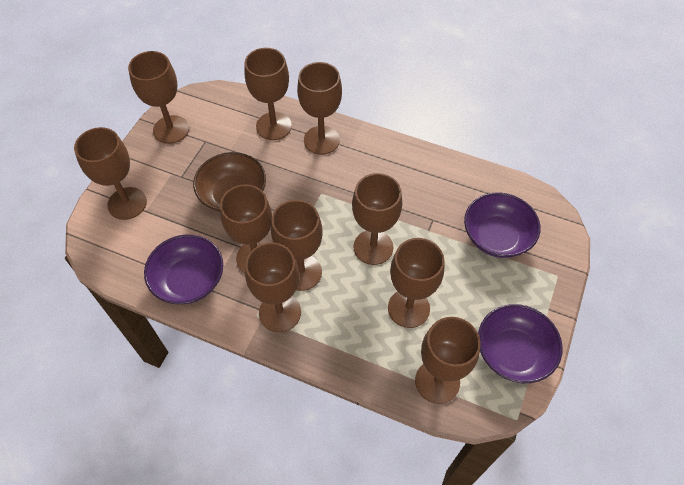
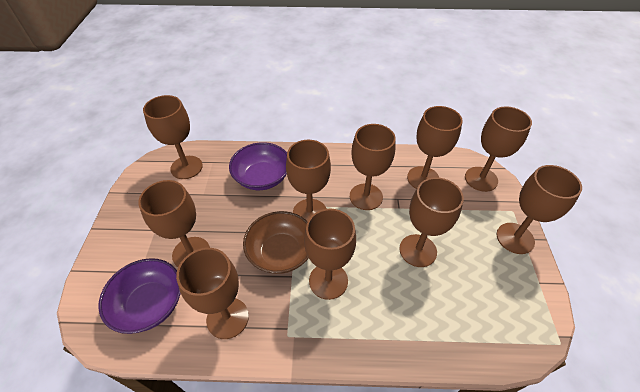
purple bowl: 3 -> 2

